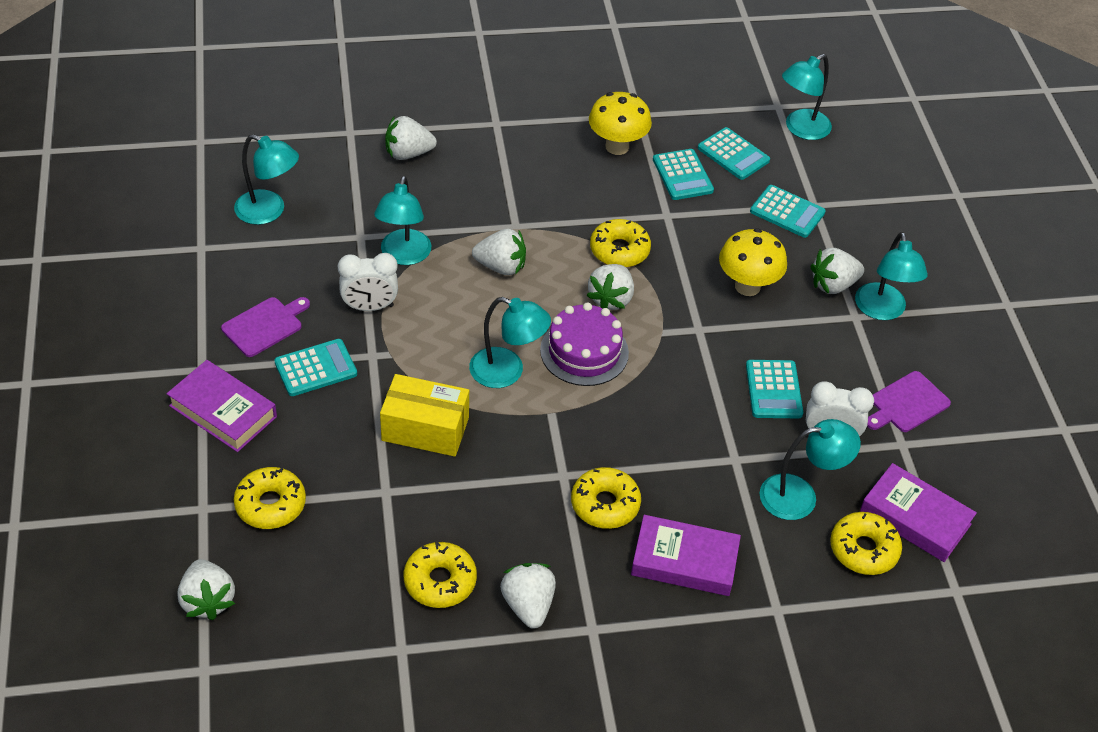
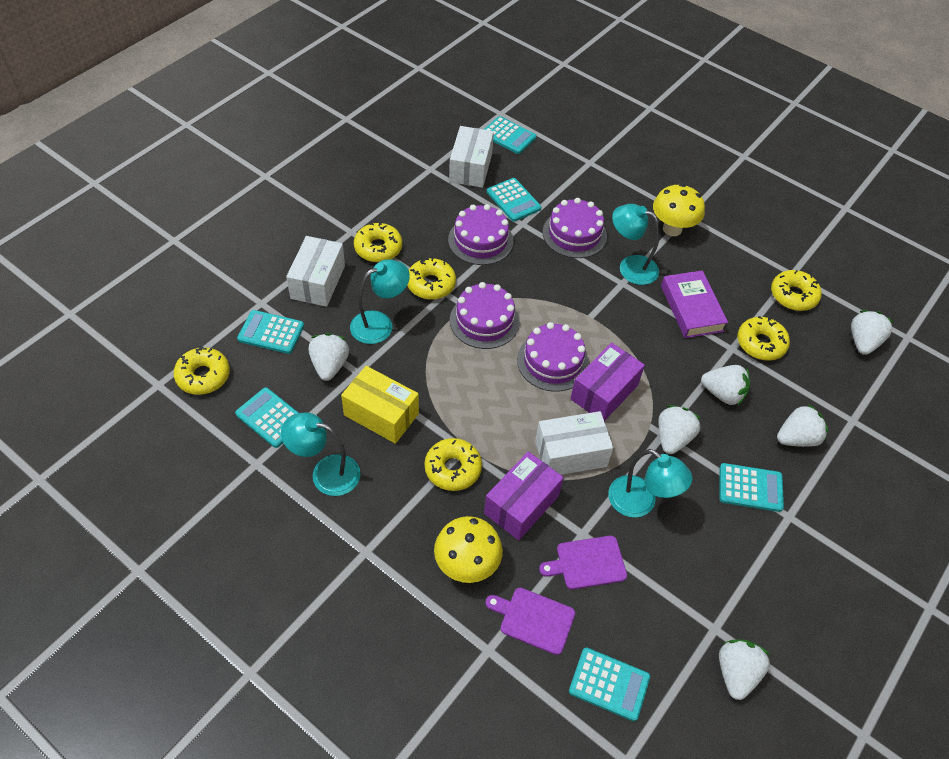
purple book: 3 -> 1
purple box: 0 -> 2
purple cake: 1 -> 4
turquoise calculator: 5 -> 6
turquoise lamp: 6 -> 4
white box: 0 -> 3
white clock: 2 -> 0
yellow donut: 5 -> 6

